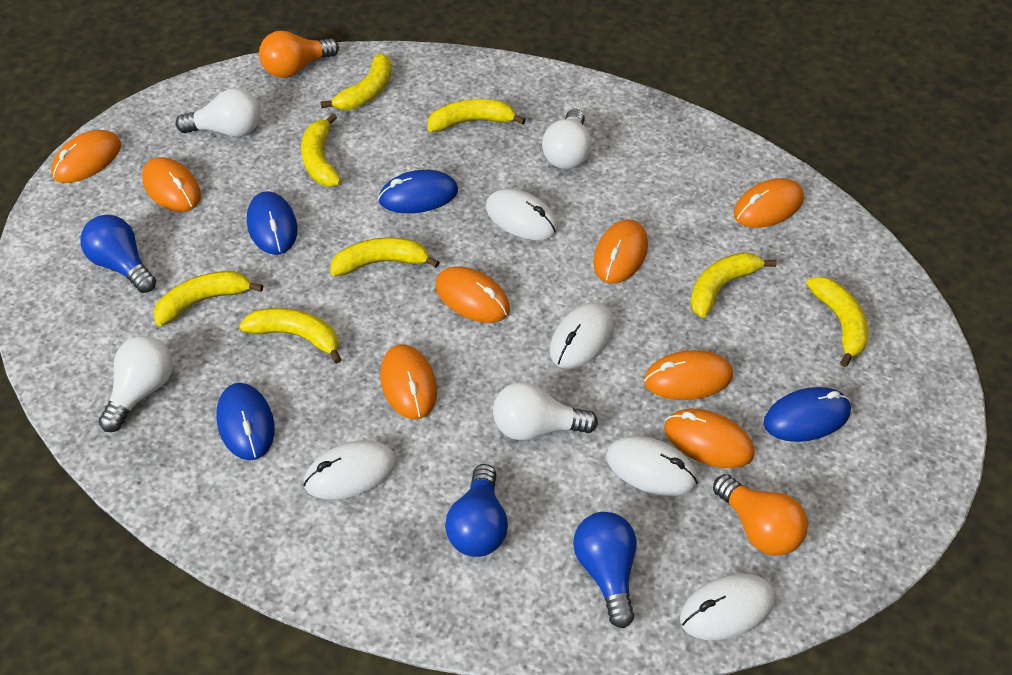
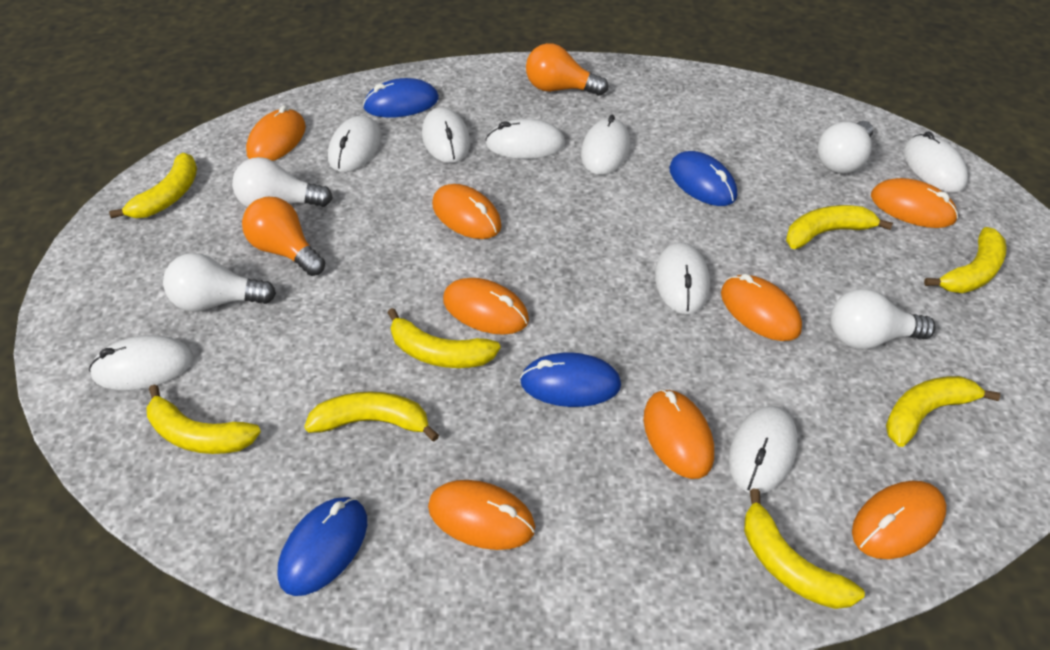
blue light bulb: 3 -> 0
white mouse: 5 -> 8

